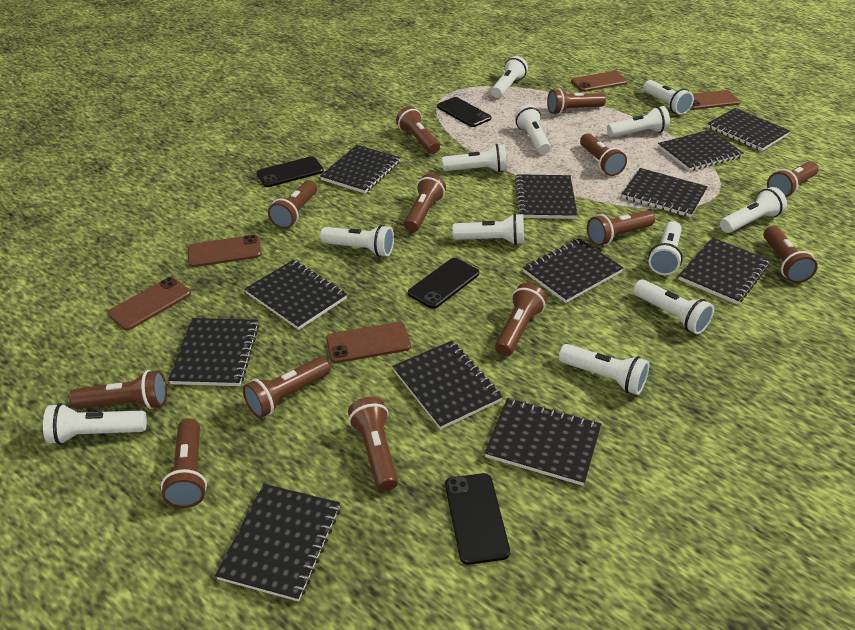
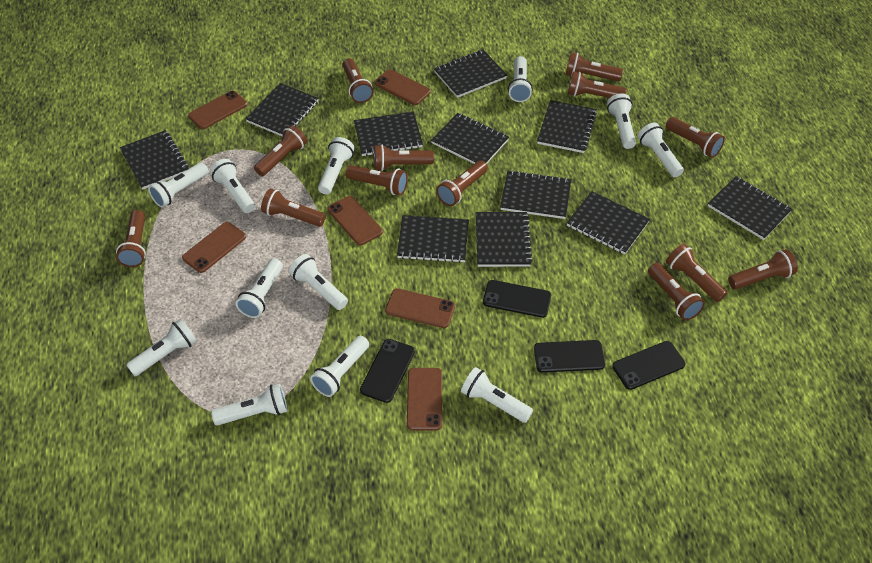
black notebook: 12 -> 11
brown phone: 5 -> 6

